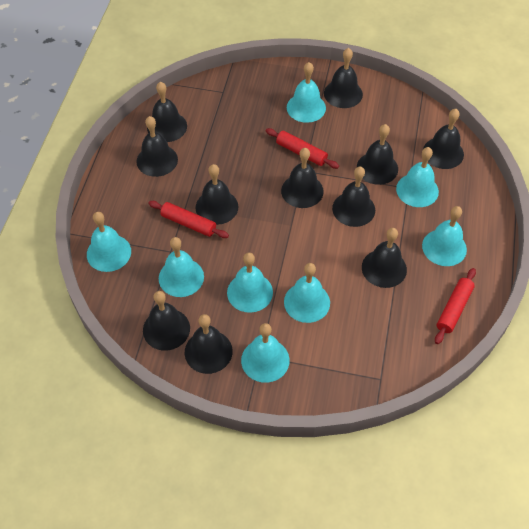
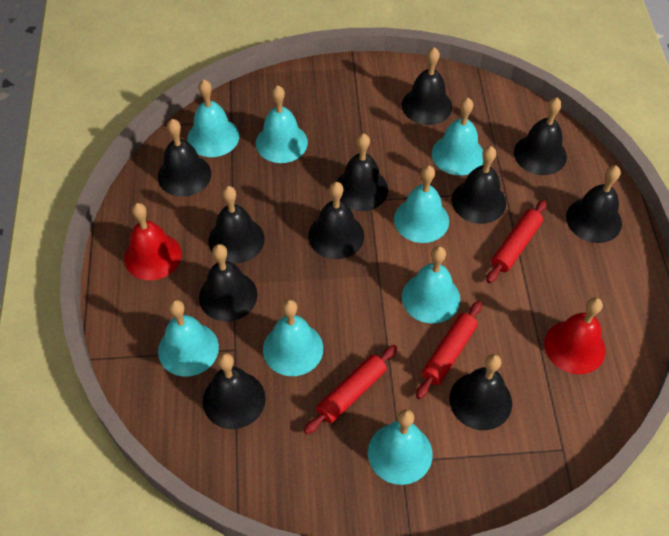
red bell: 0 -> 2

